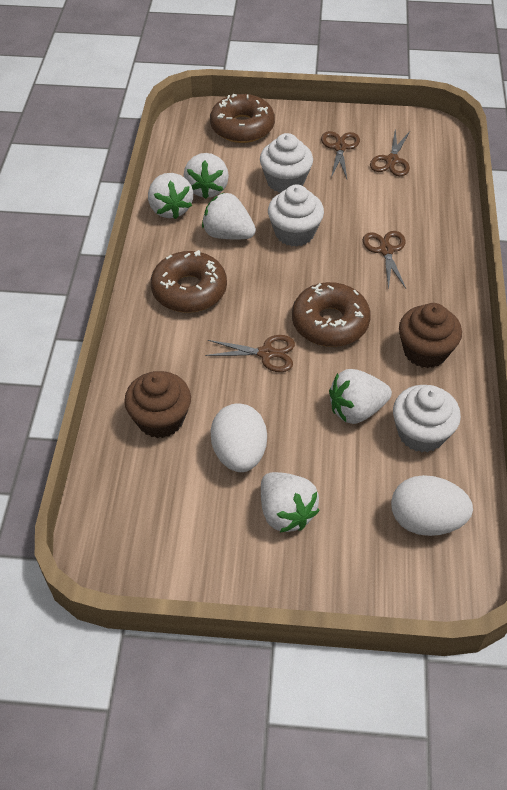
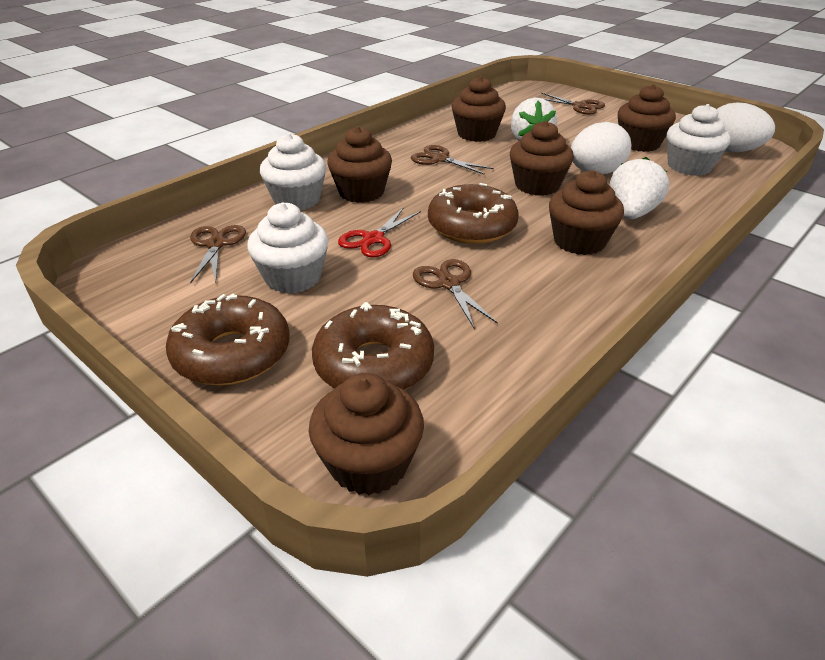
brown cupcake: 2 -> 6
red scissors: 0 -> 1
white strawberry: 5 -> 2

